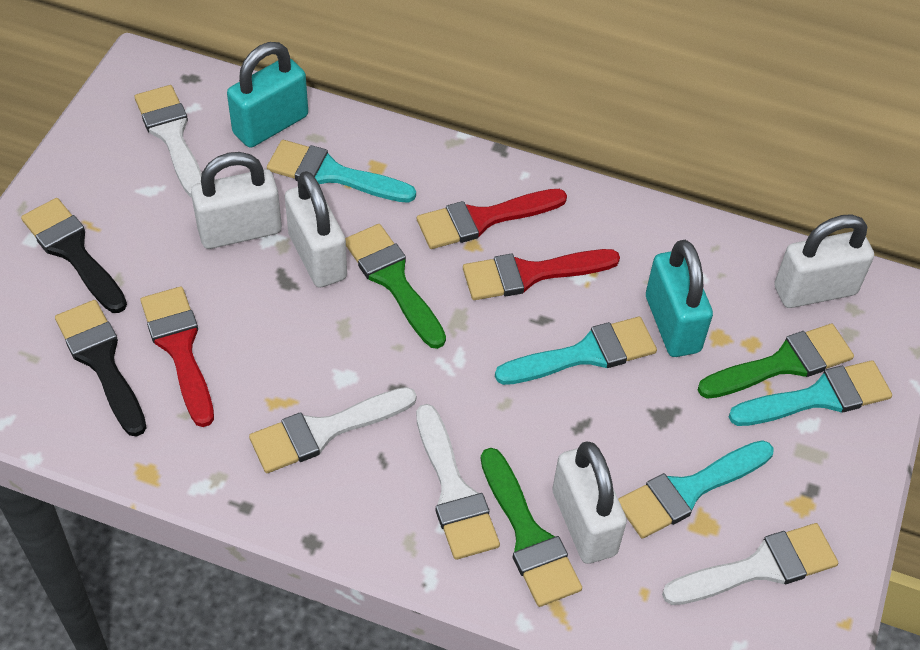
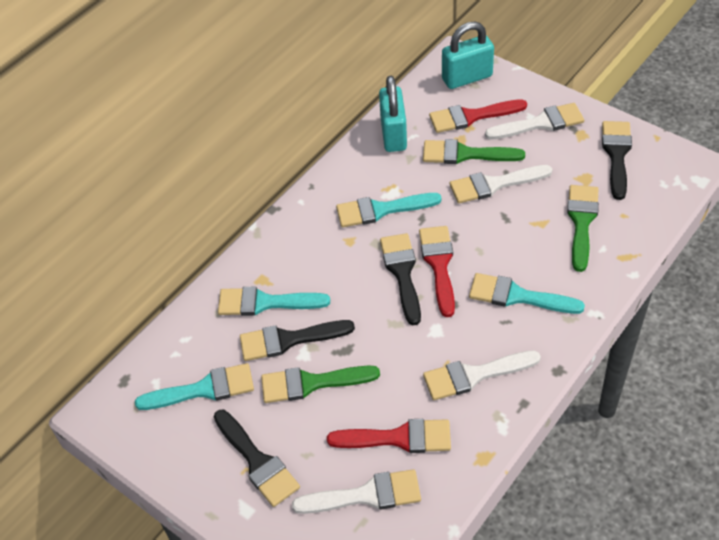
black brush: 2 -> 4
white padlock: 4 -> 0

